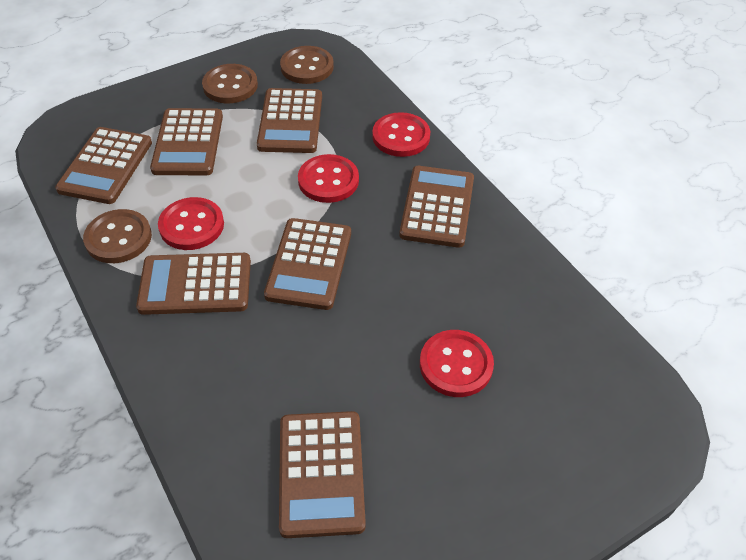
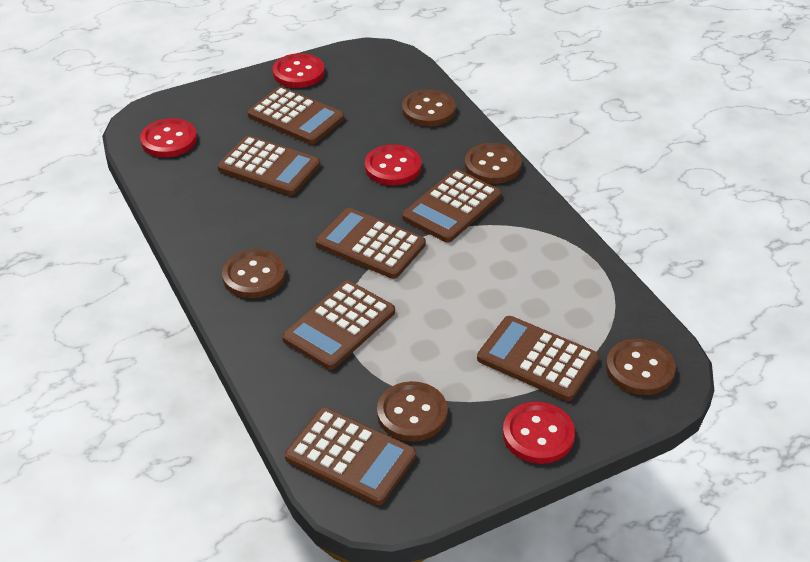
brown button: 3 -> 5

